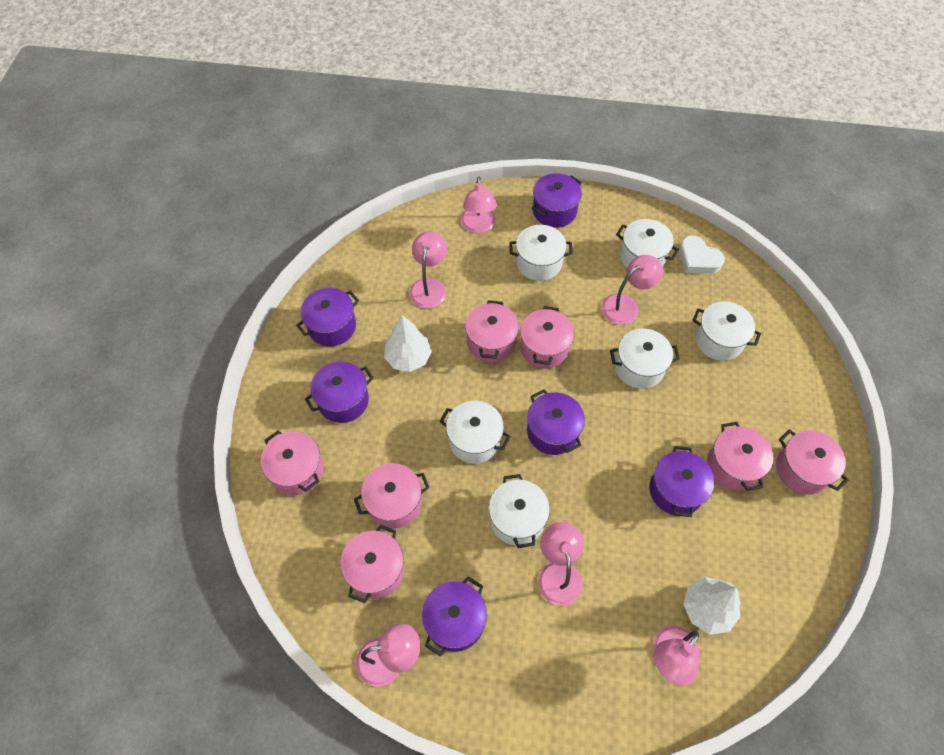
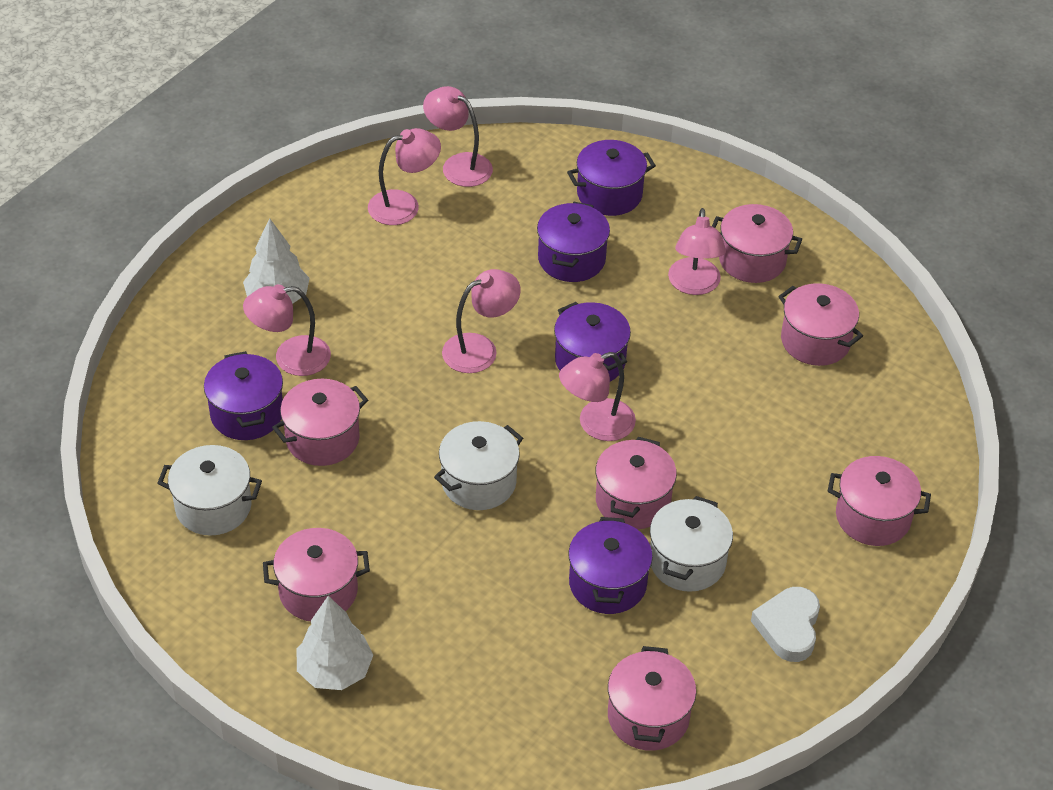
purple pot: 6 -> 5
white pot: 6 -> 3

